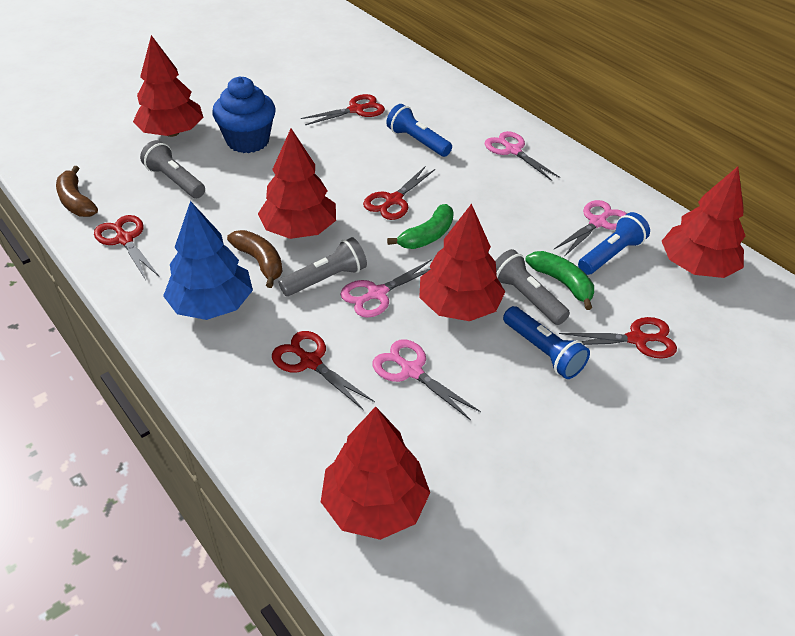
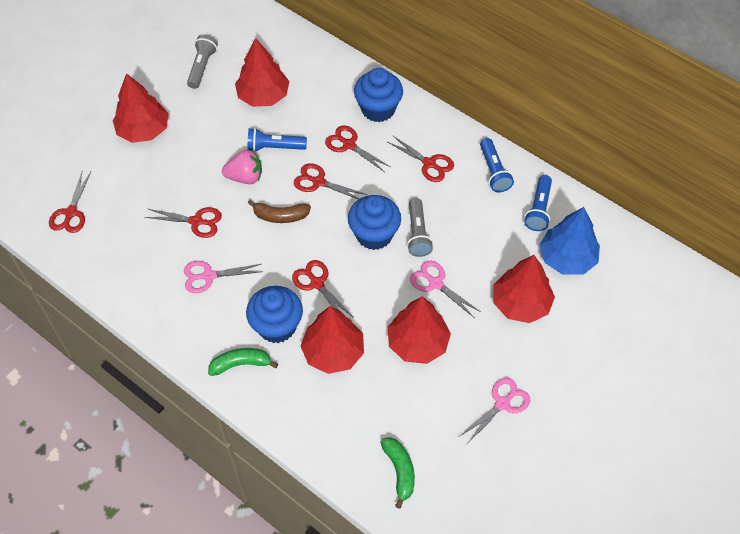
blue cupcake: 1 -> 3
brown banana: 2 -> 1
grey flashlight: 3 -> 2
pink scissors: 4 -> 3
pink strawberry: 0 -> 1
red scissors: 5 -> 6

